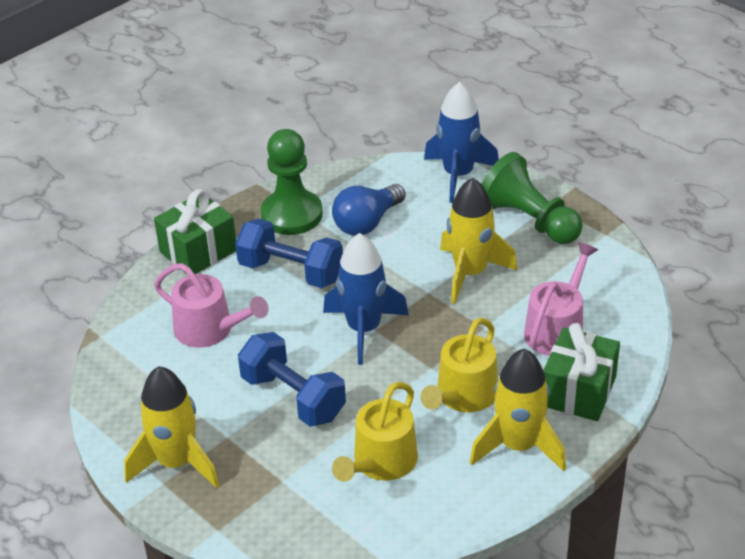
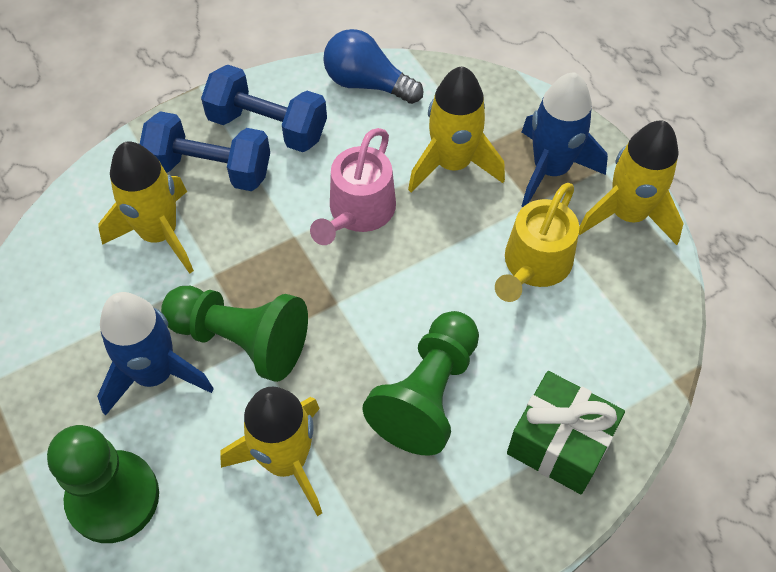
green gift: 2 -> 1
green pawn: 2 -> 3
pink watering can: 2 -> 1
yellow rocket: 3 -> 4
yellow watering can: 2 -> 1

